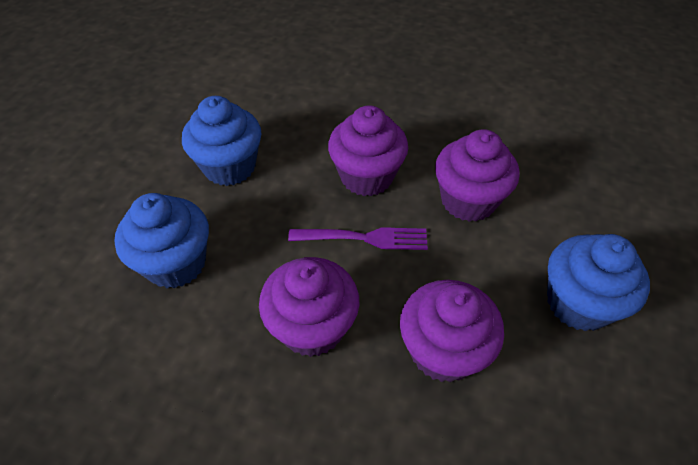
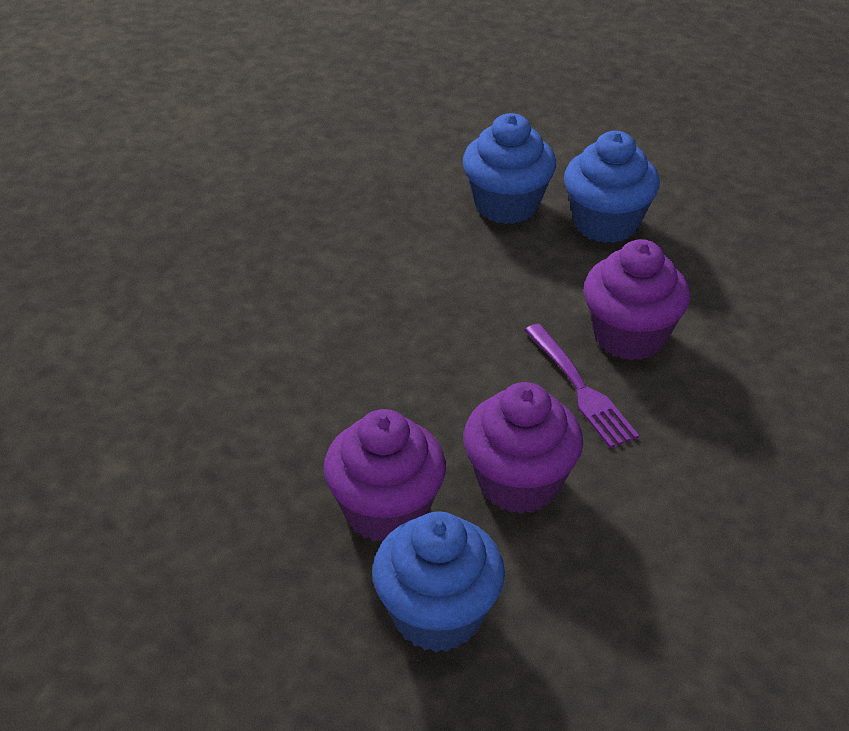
purple cupcake: 4 -> 3

